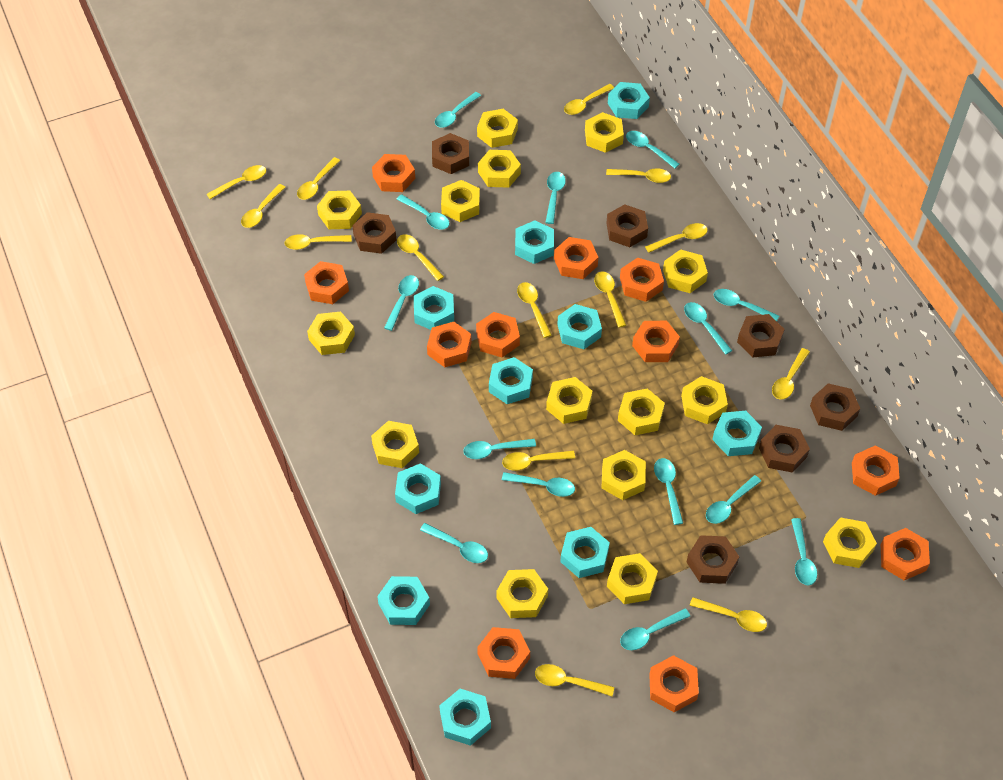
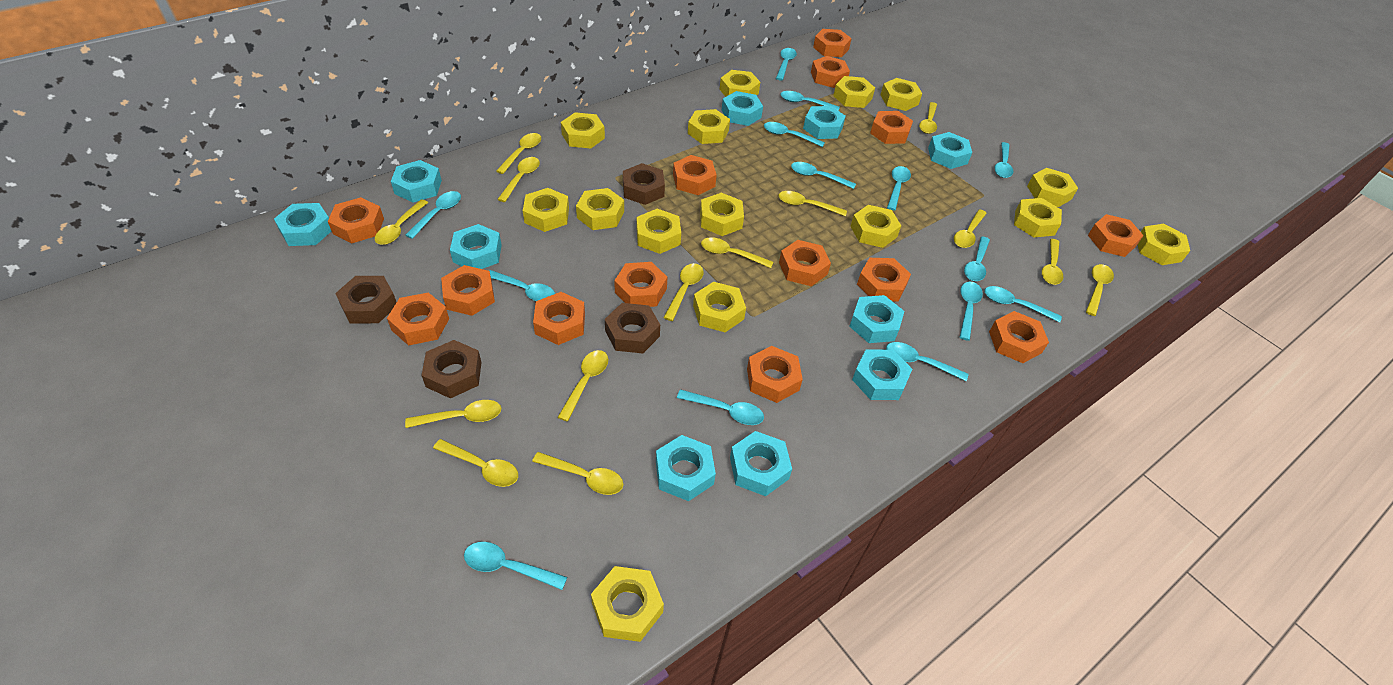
brown nut: 7 -> 4
orange nut: 11 -> 14

